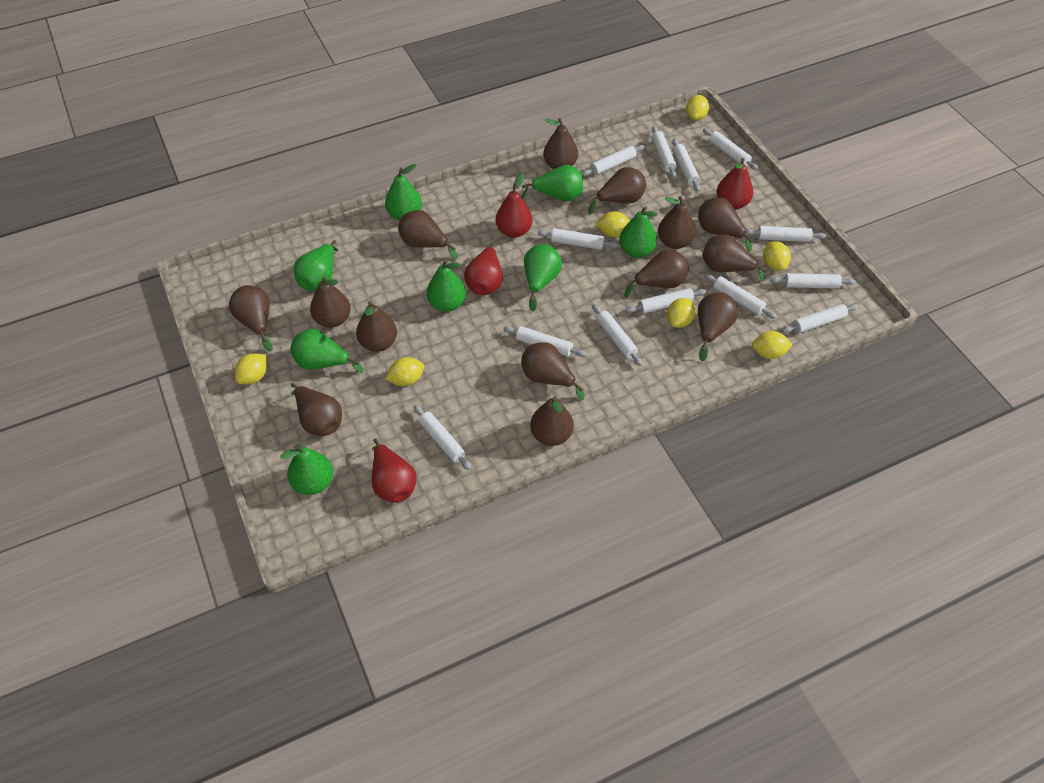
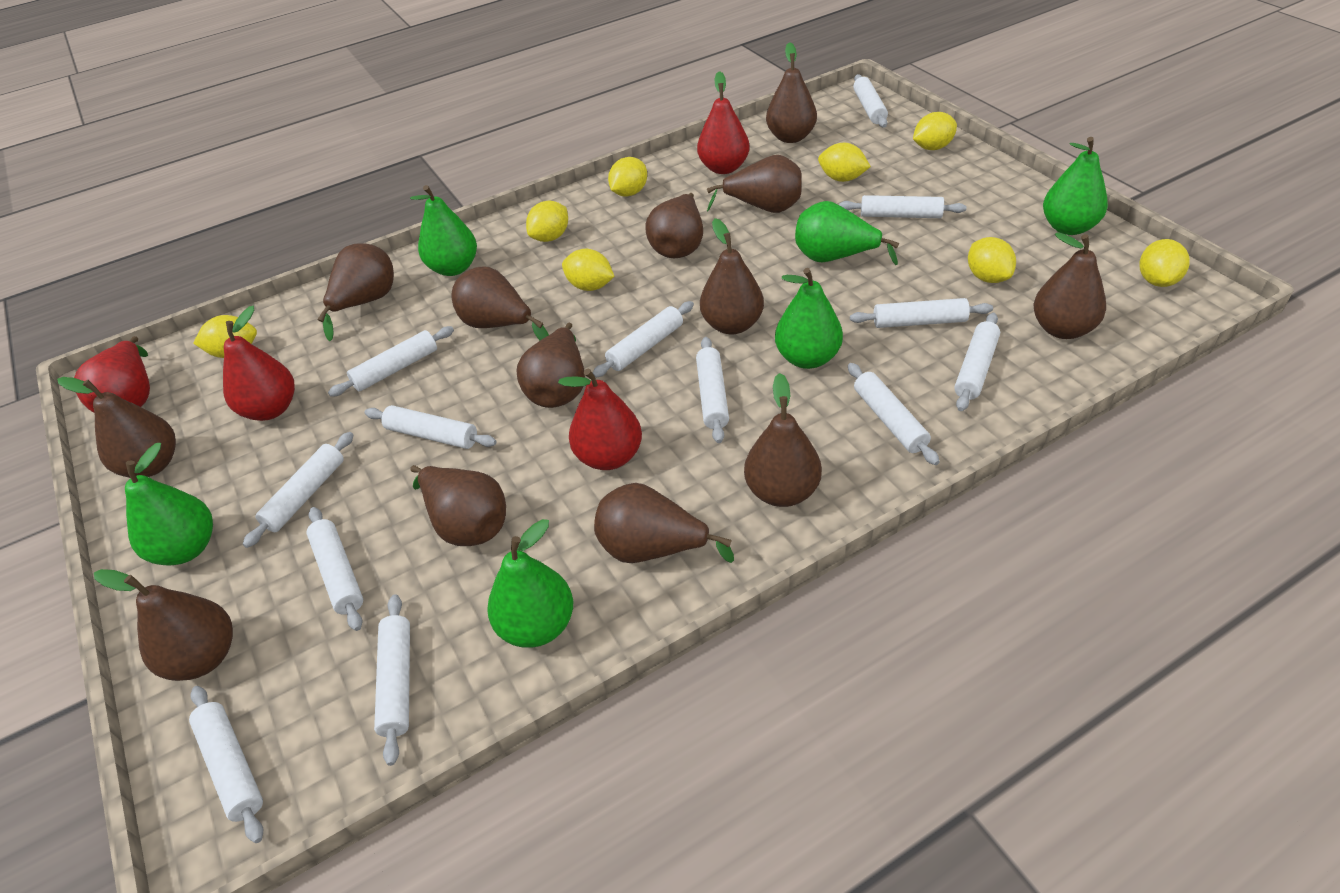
brown pear: 14 -> 13
green pear: 8 -> 6
yellow lemon: 7 -> 8

